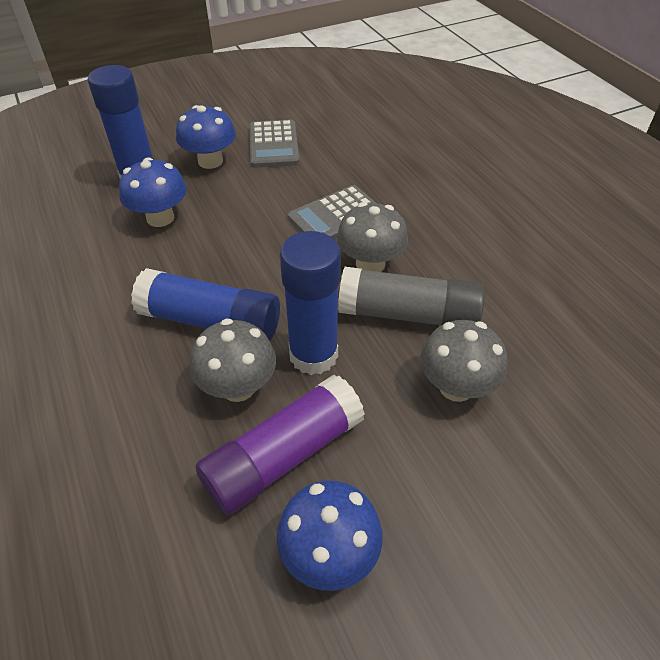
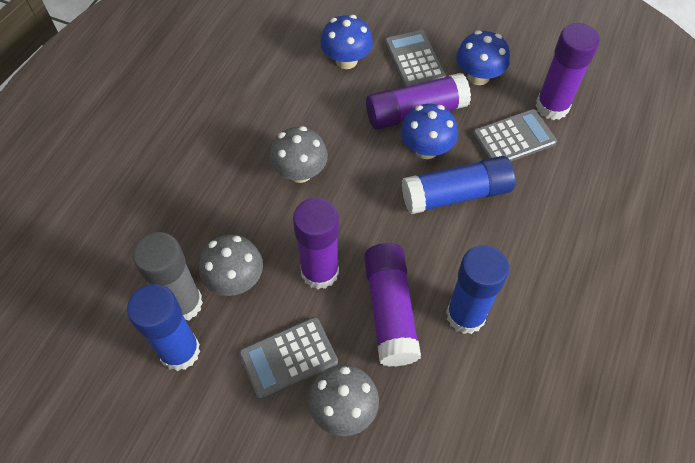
grey calculator: 2 -> 3
purple glue stick: 1 -> 4

